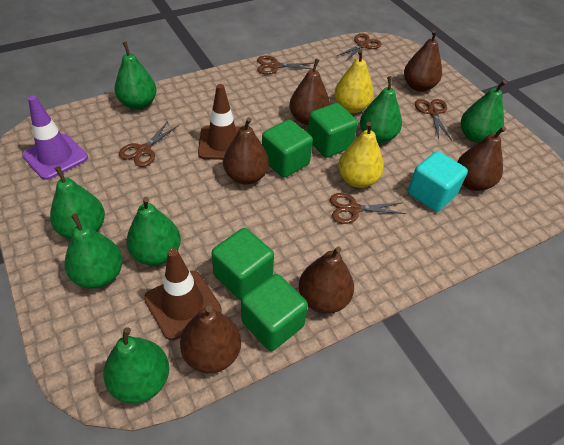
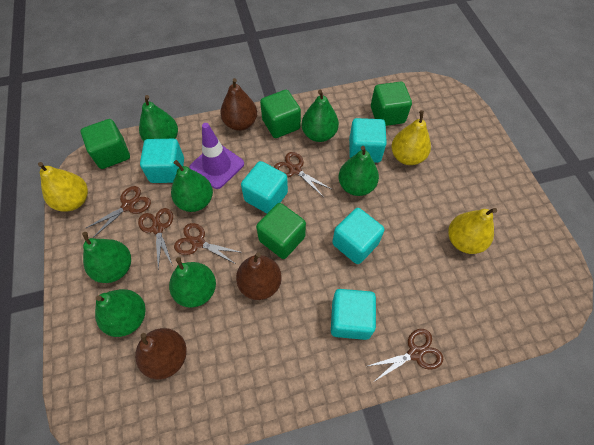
brown pear: 6 -> 3
brown traffic cone: 2 -> 0
turquoise cube: 1 -> 5
yellow pear: 2 -> 3

